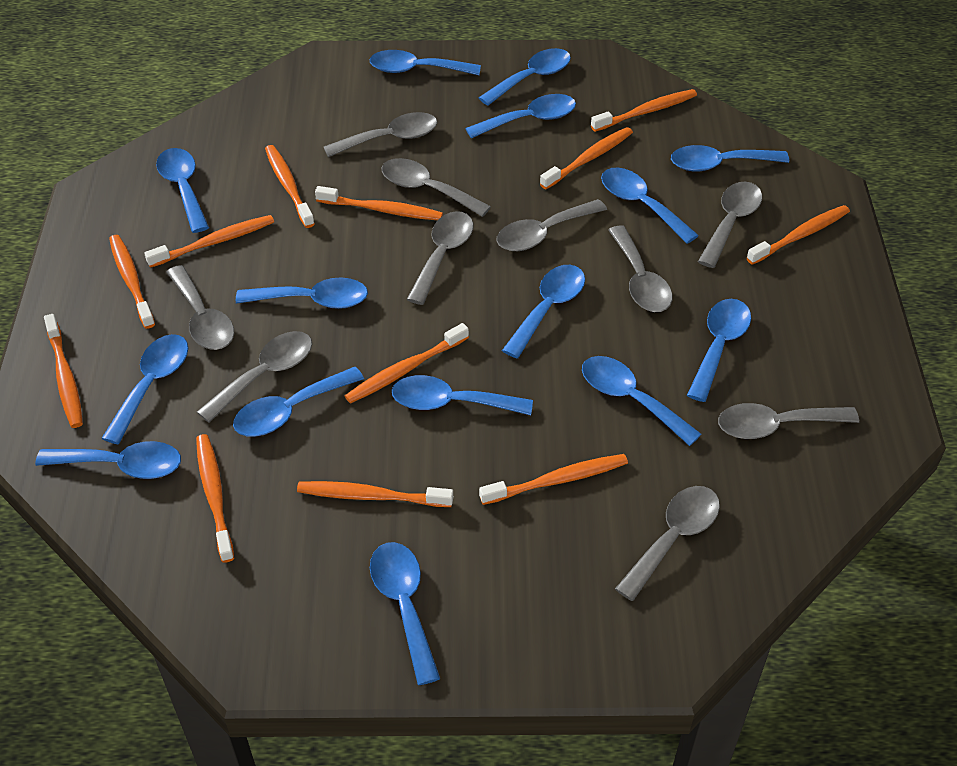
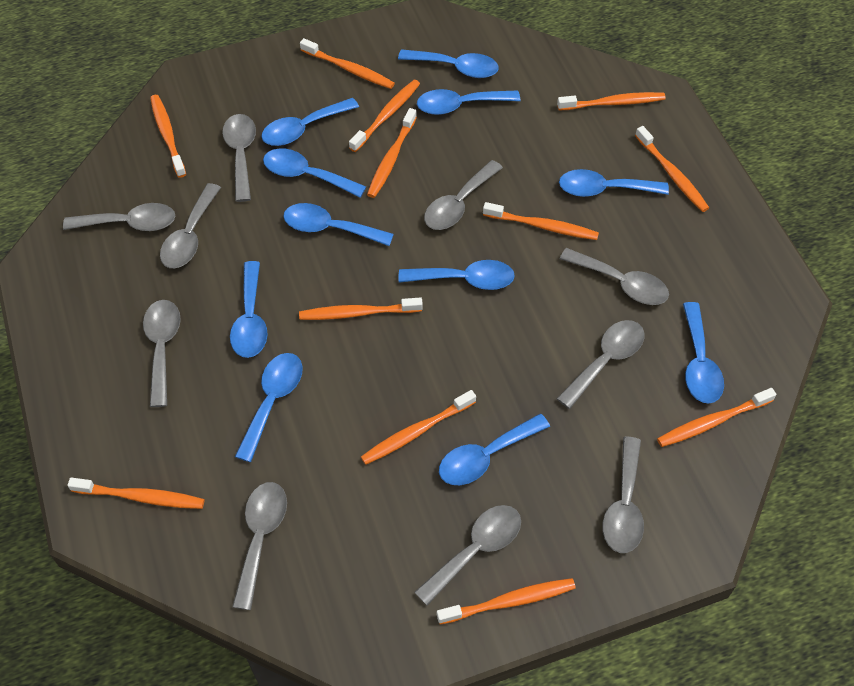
blue spoon: 15 -> 11

